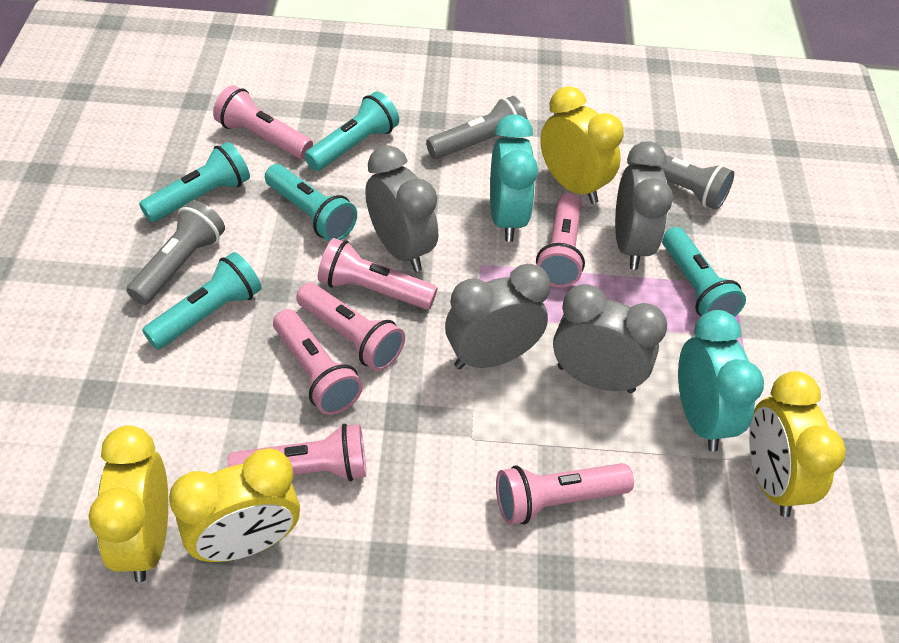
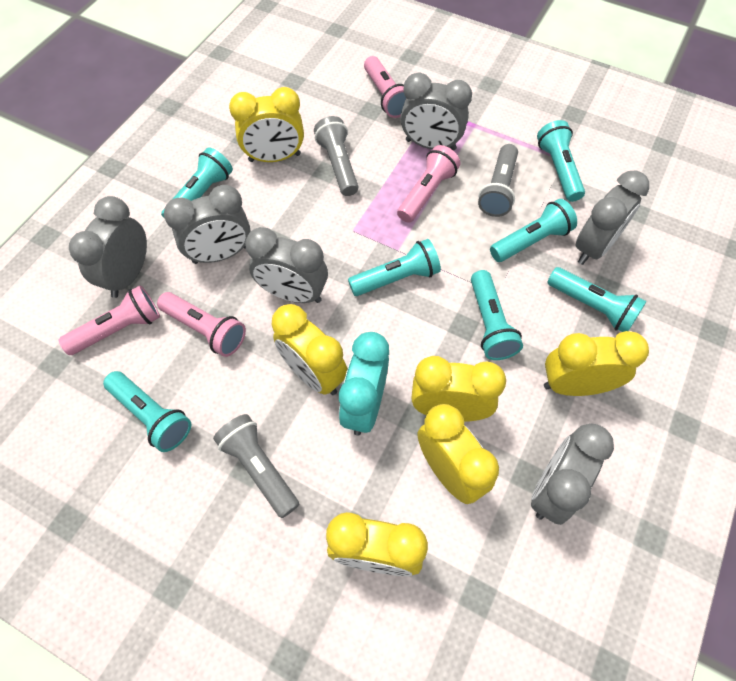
grey clock: 4 -> 6
pink flashlight: 7 -> 4
turquoise clock: 2 -> 1
turquoise flashlight: 5 -> 7
yellow clock: 4 -> 6

